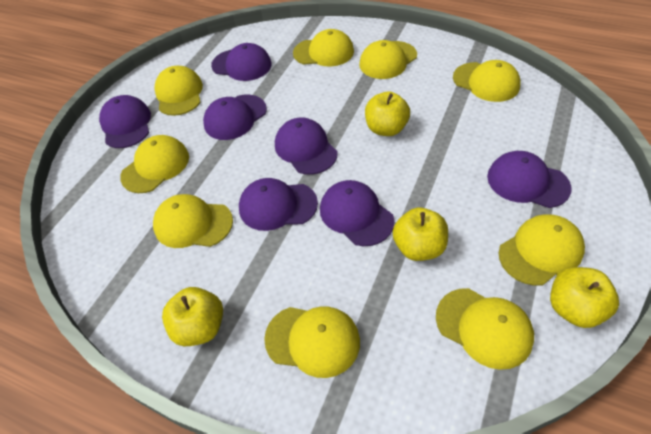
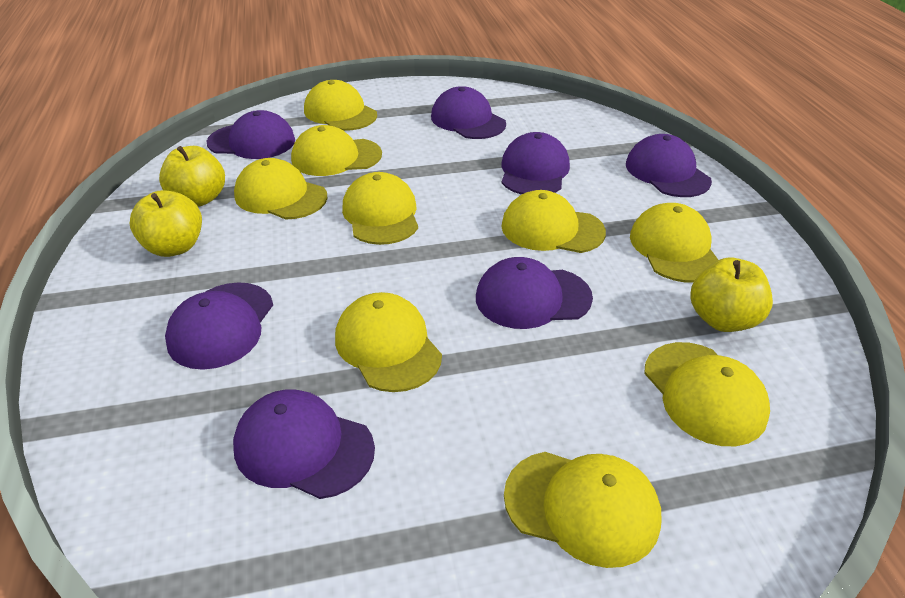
yellow apple: 4 -> 3

